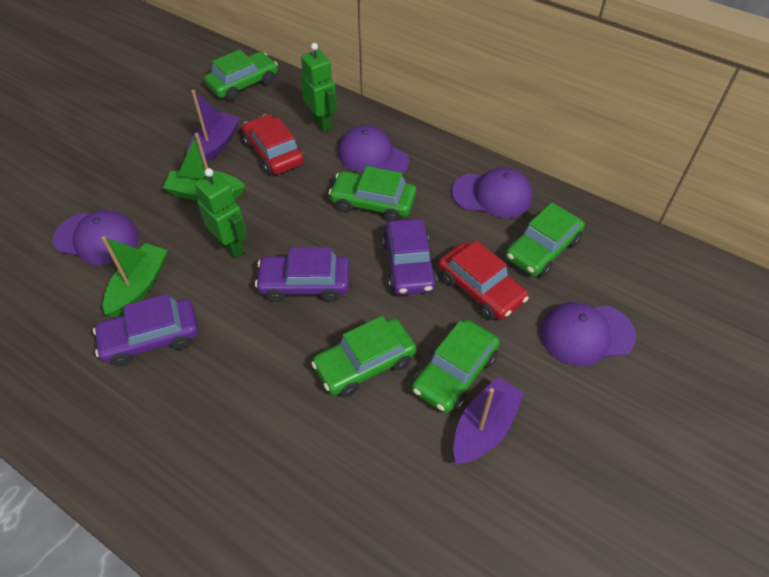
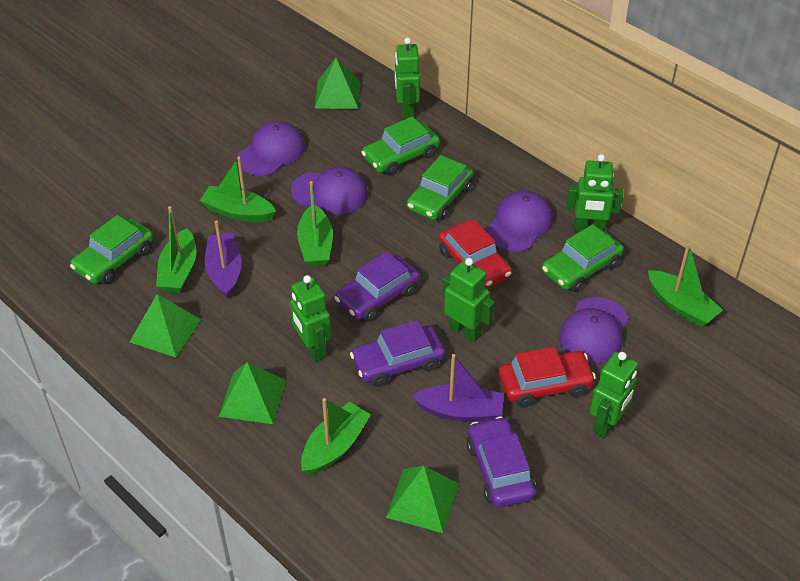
green boat: 2 -> 5
green car: 5 -> 4
green pyramid: 0 -> 4
green robot: 2 -> 5

